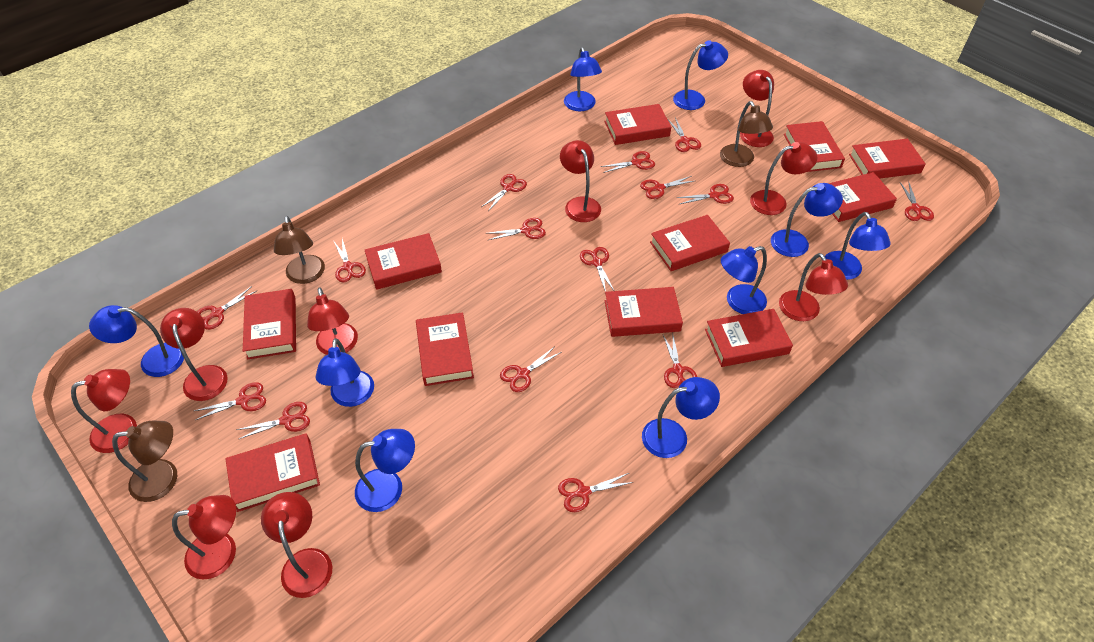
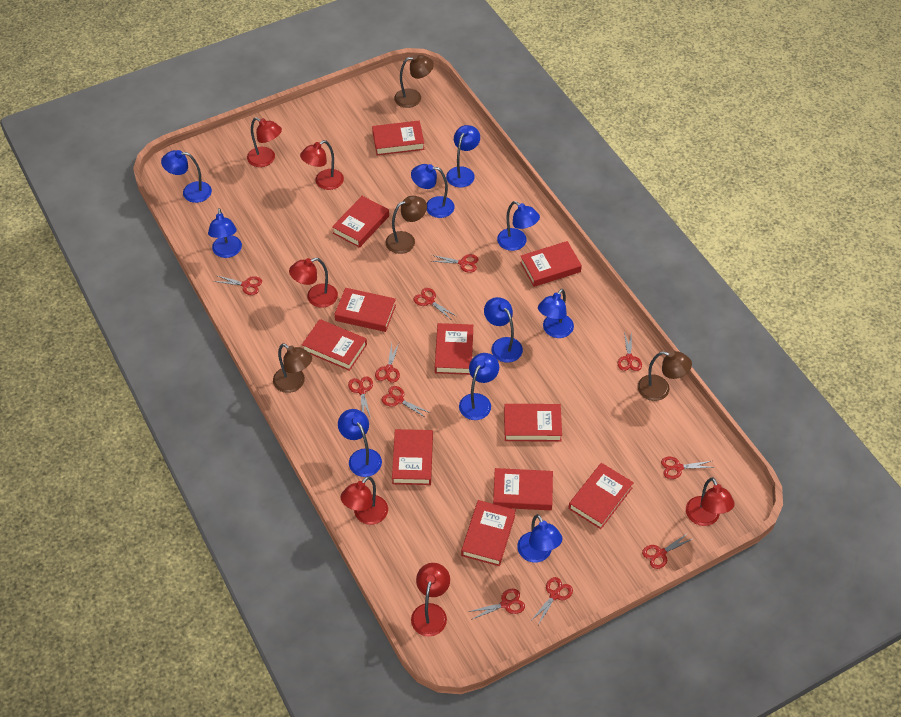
blue lamp: 9 -> 10
brown lamp: 3 -> 4
red lamp: 9 -> 6
red scissors: 15 -> 11

